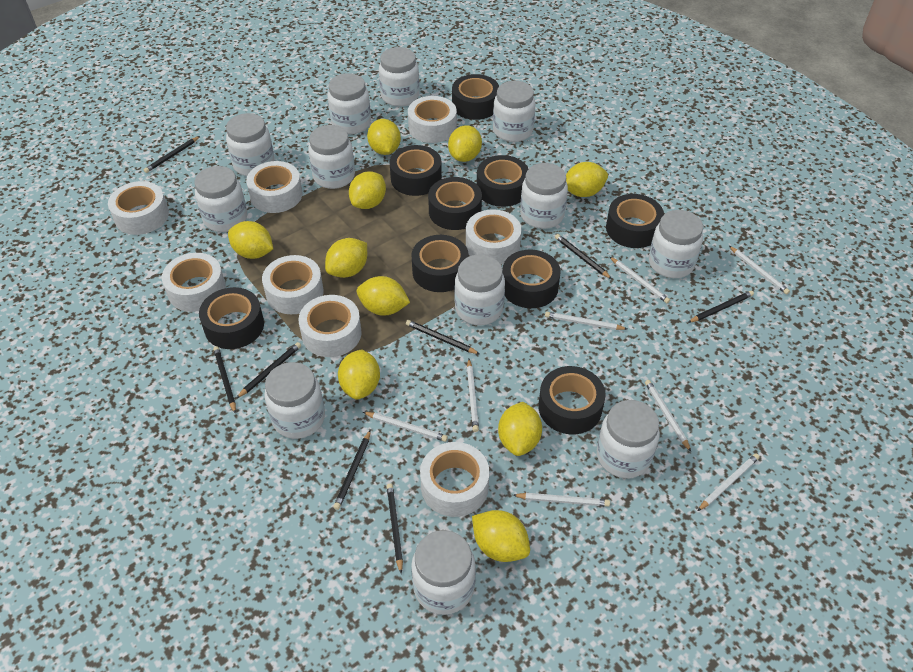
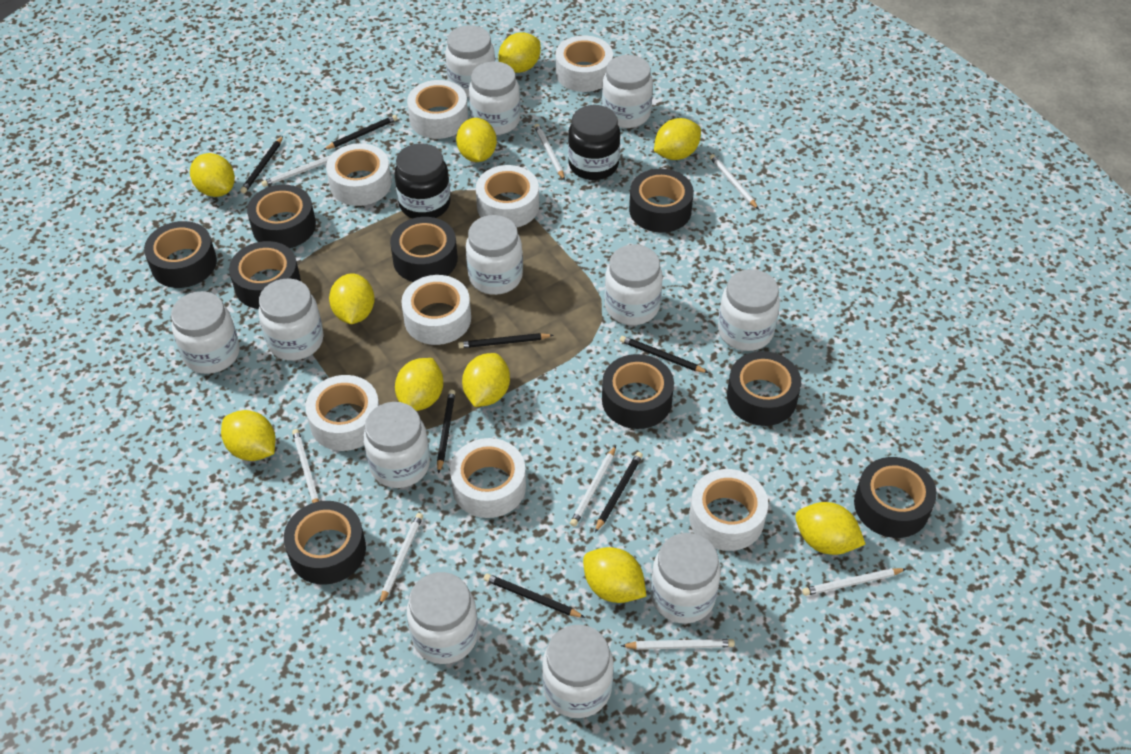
black jar: 0 -> 2
black pencil: 8 -> 7

